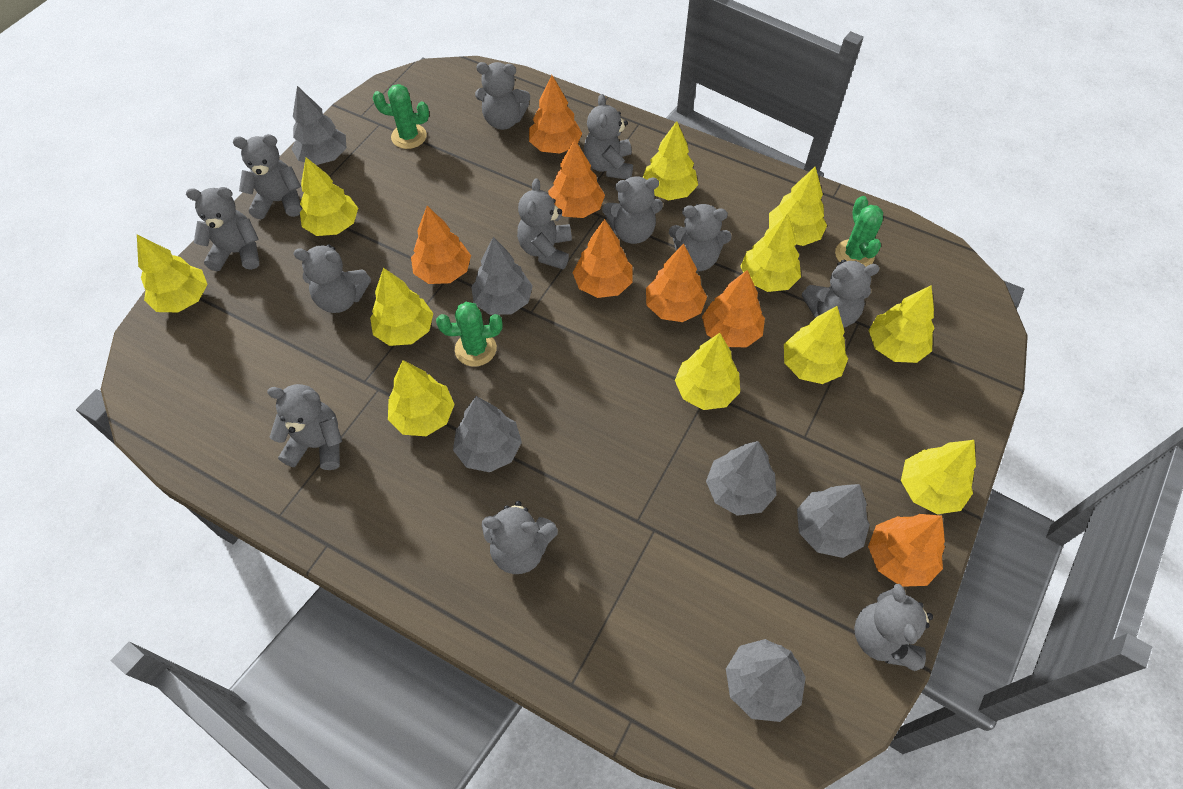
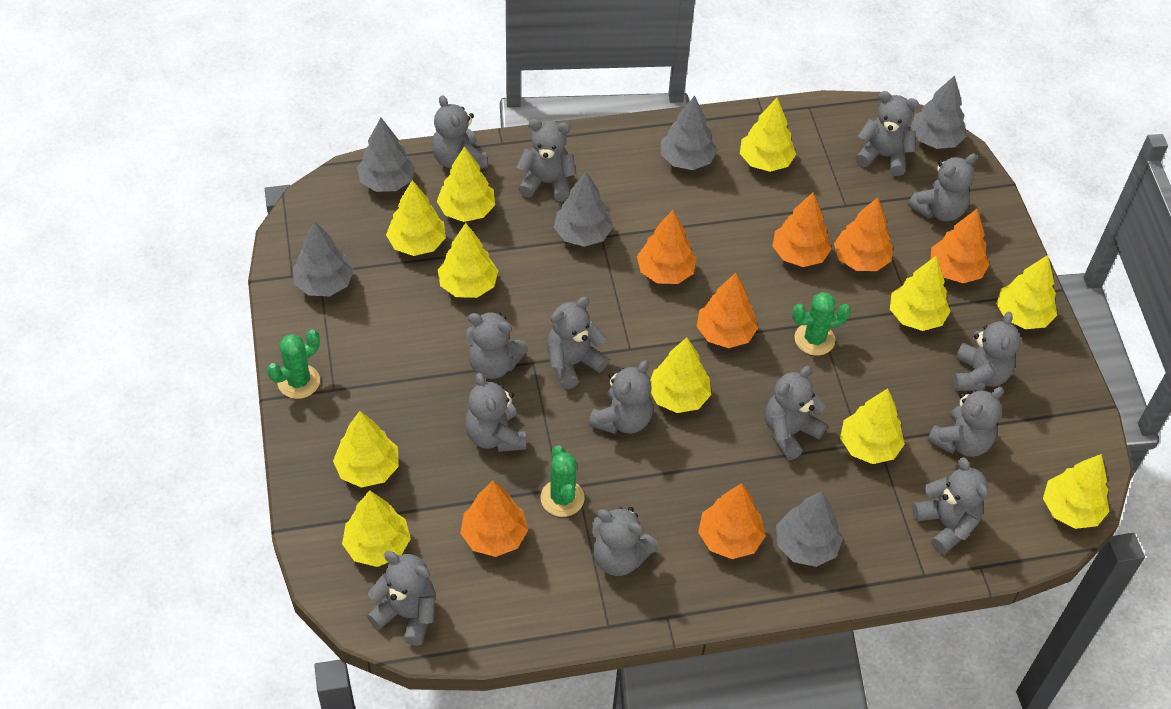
grey teddy bear: 12 -> 14

